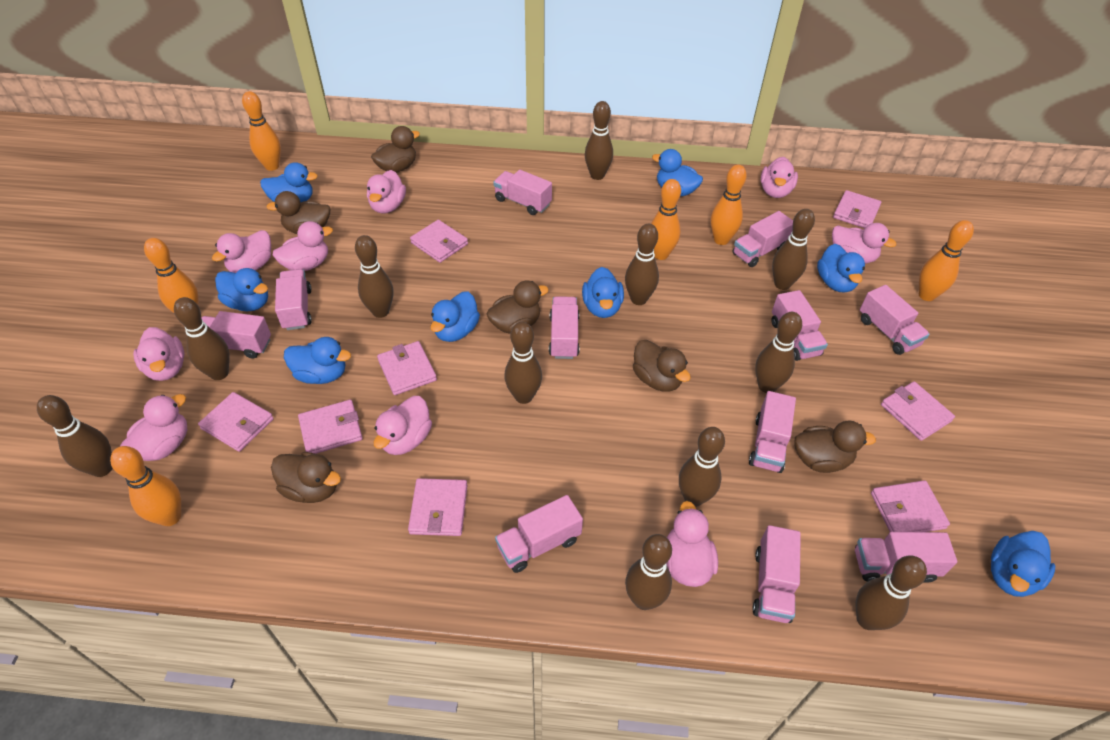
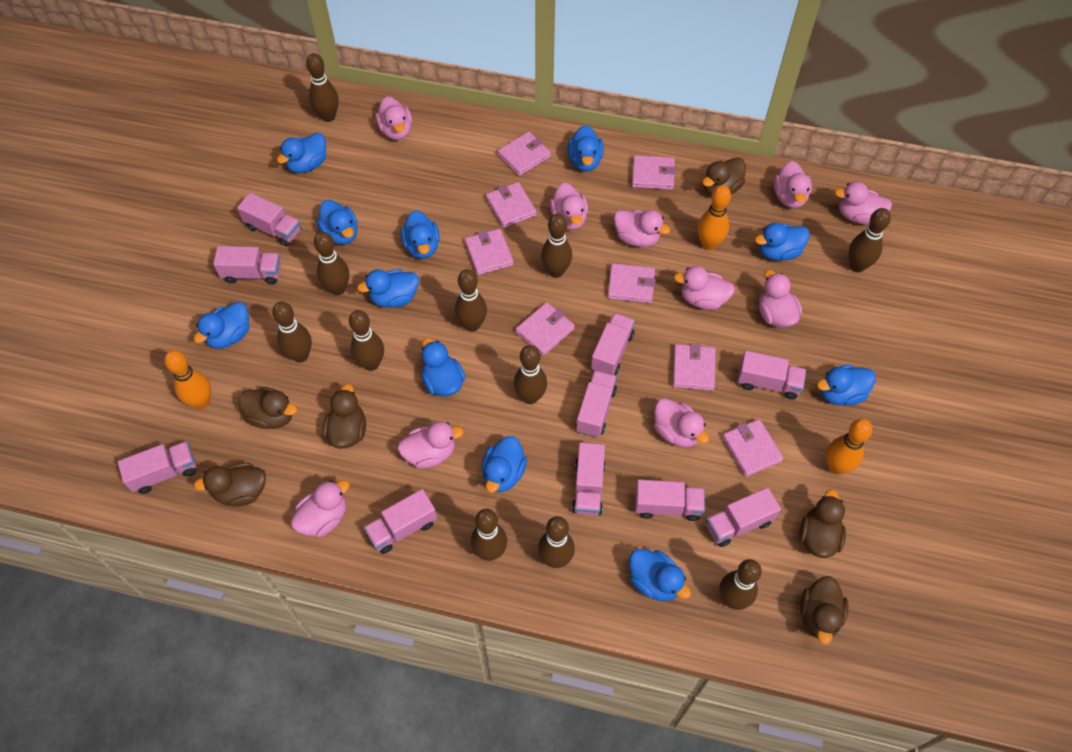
blue duck: 8 -> 11
orange bowling pin: 6 -> 3
pink duck: 9 -> 10
pink truck: 11 -> 10

